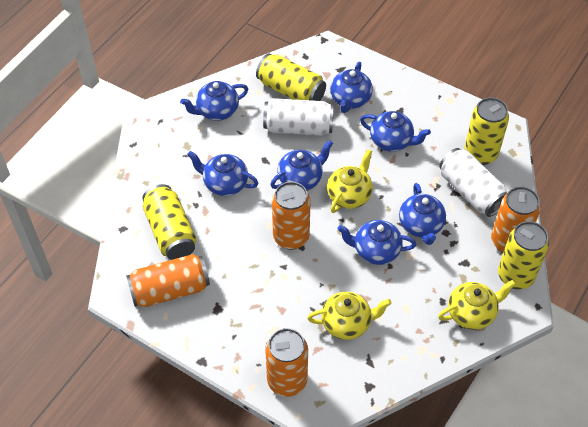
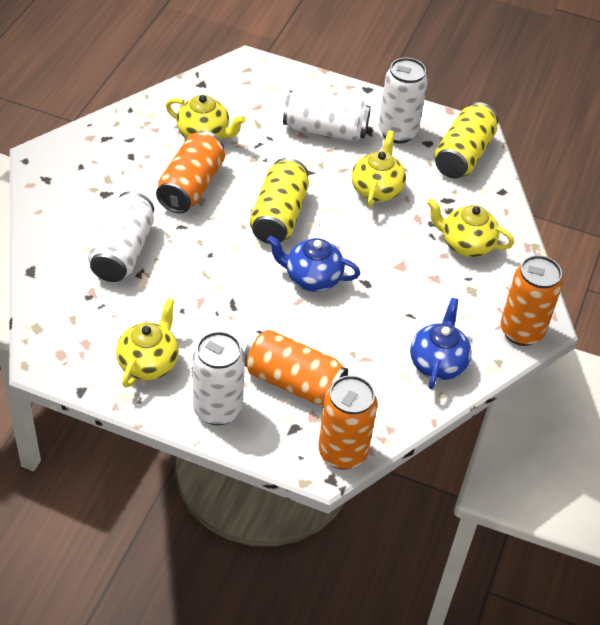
blue teapot: 7 -> 2
white can: 2 -> 4
yellow can: 4 -> 2
yellow teapot: 3 -> 4

